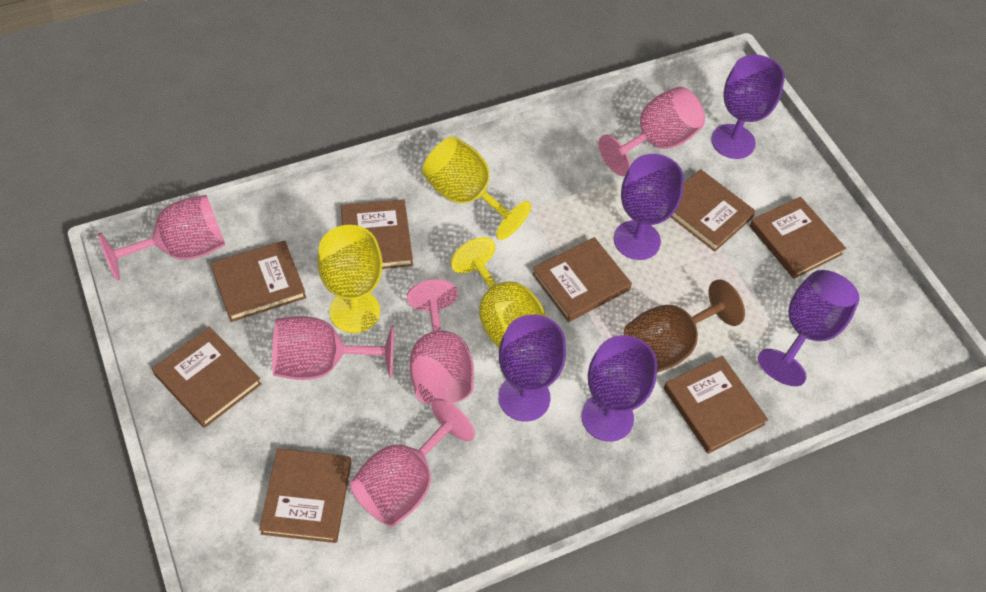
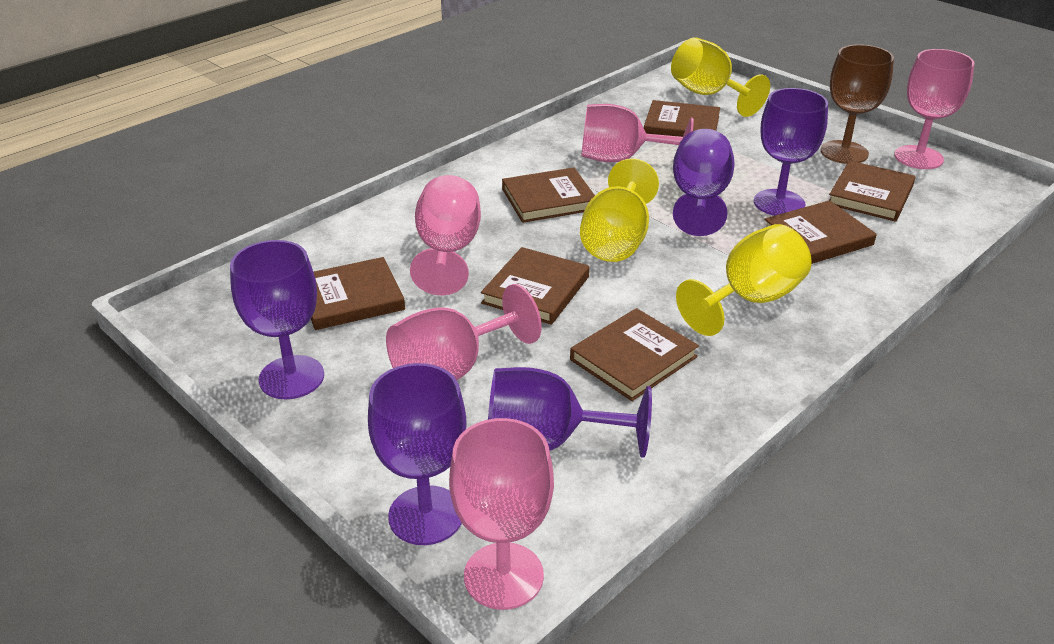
brown book: 8 -> 7

